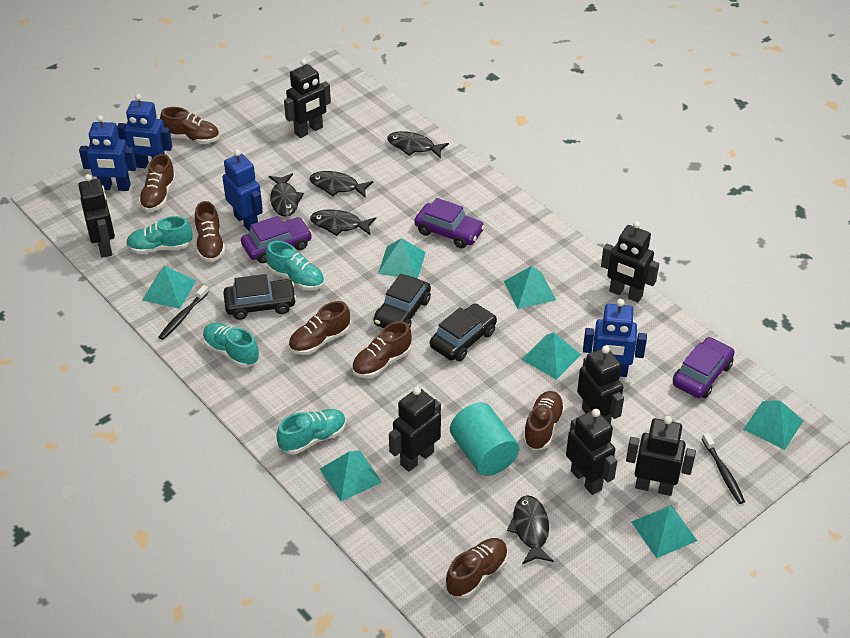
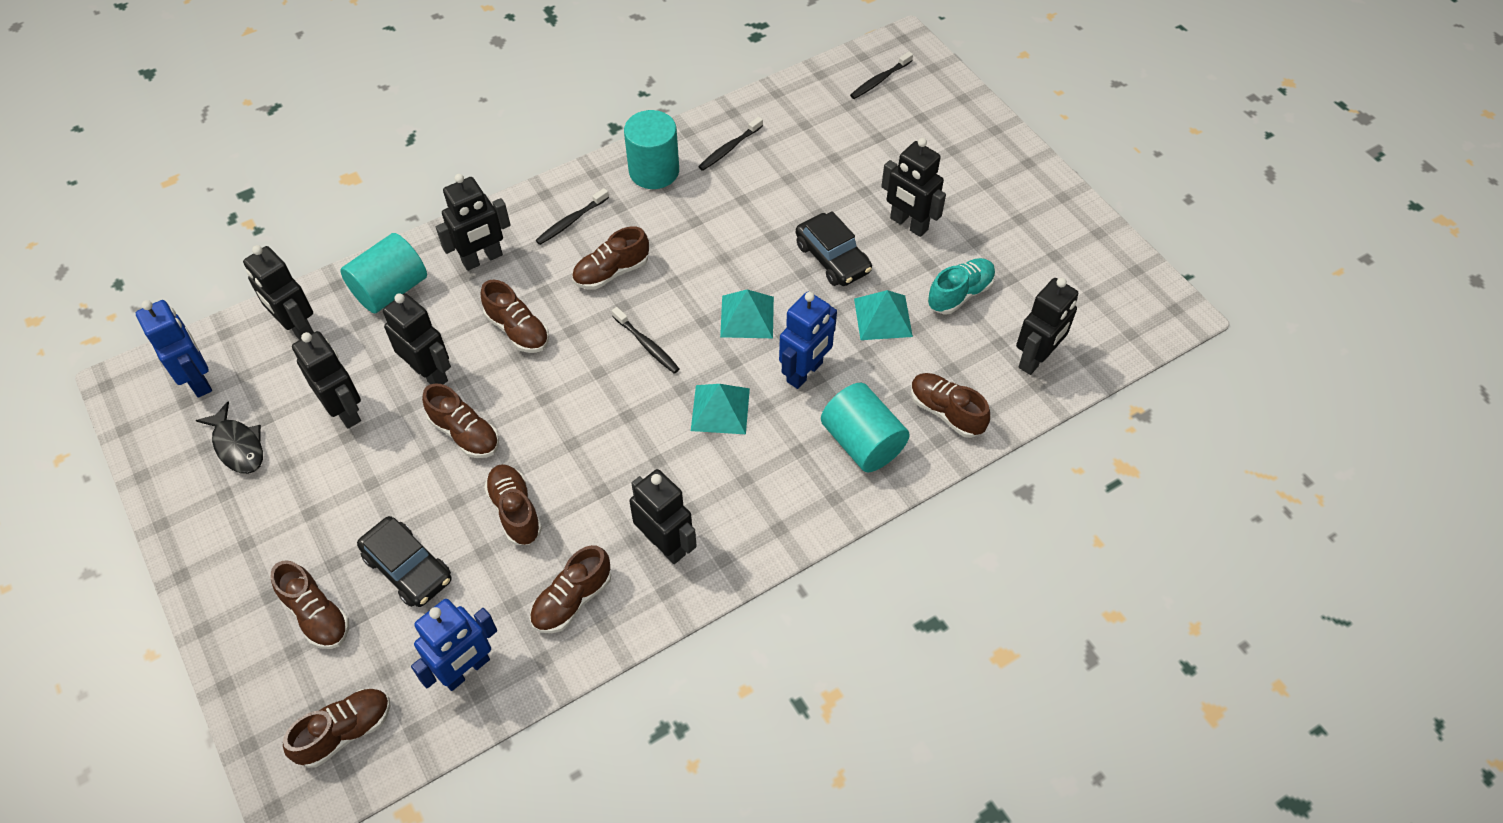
black car: 3 -> 2
black fish: 5 -> 1
black toothbrush: 2 -> 4
blue robot: 4 -> 3
brown shoe: 7 -> 8
purple car: 3 -> 0
turquoise cylinder: 1 -> 3
turquoise pyramid: 7 -> 3
turquoise shoe: 4 -> 1

